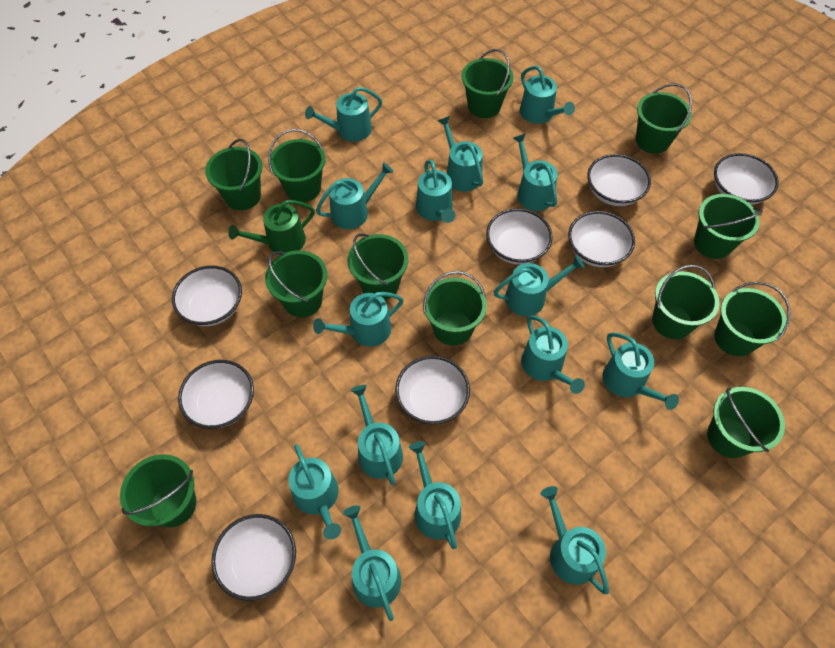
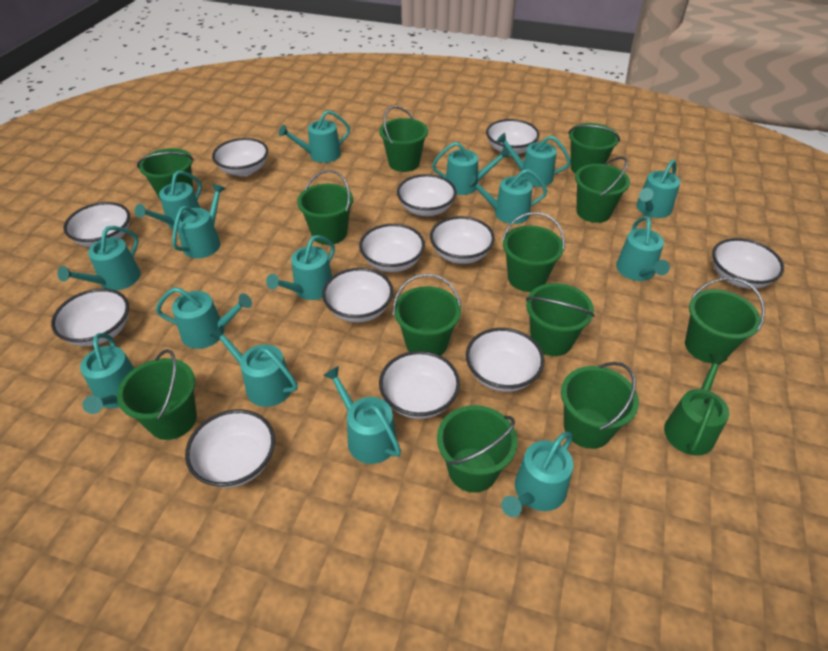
white bowl: 8 -> 12

